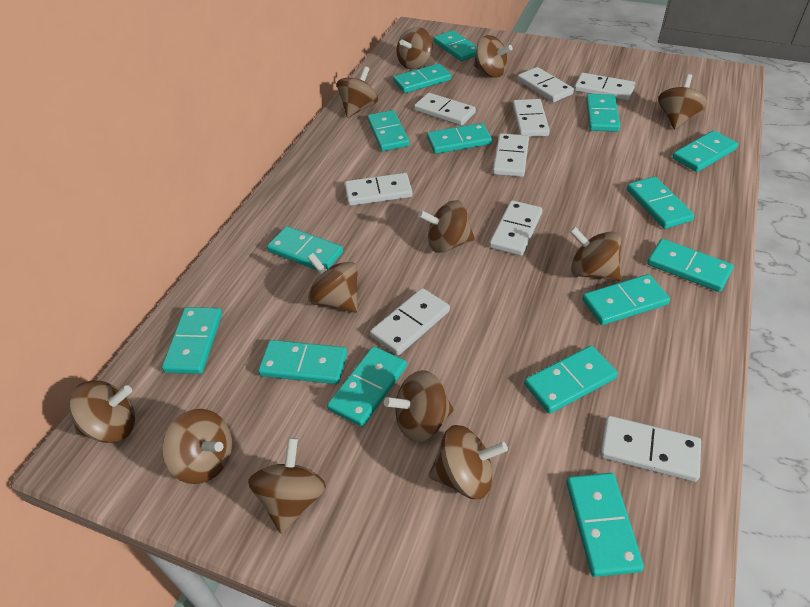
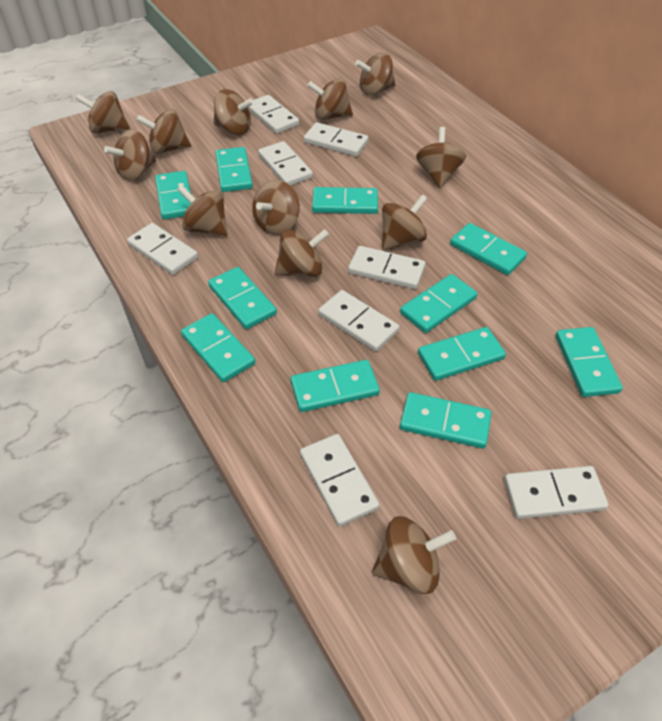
turquoise domino: 15 -> 11
white domino: 9 -> 8

